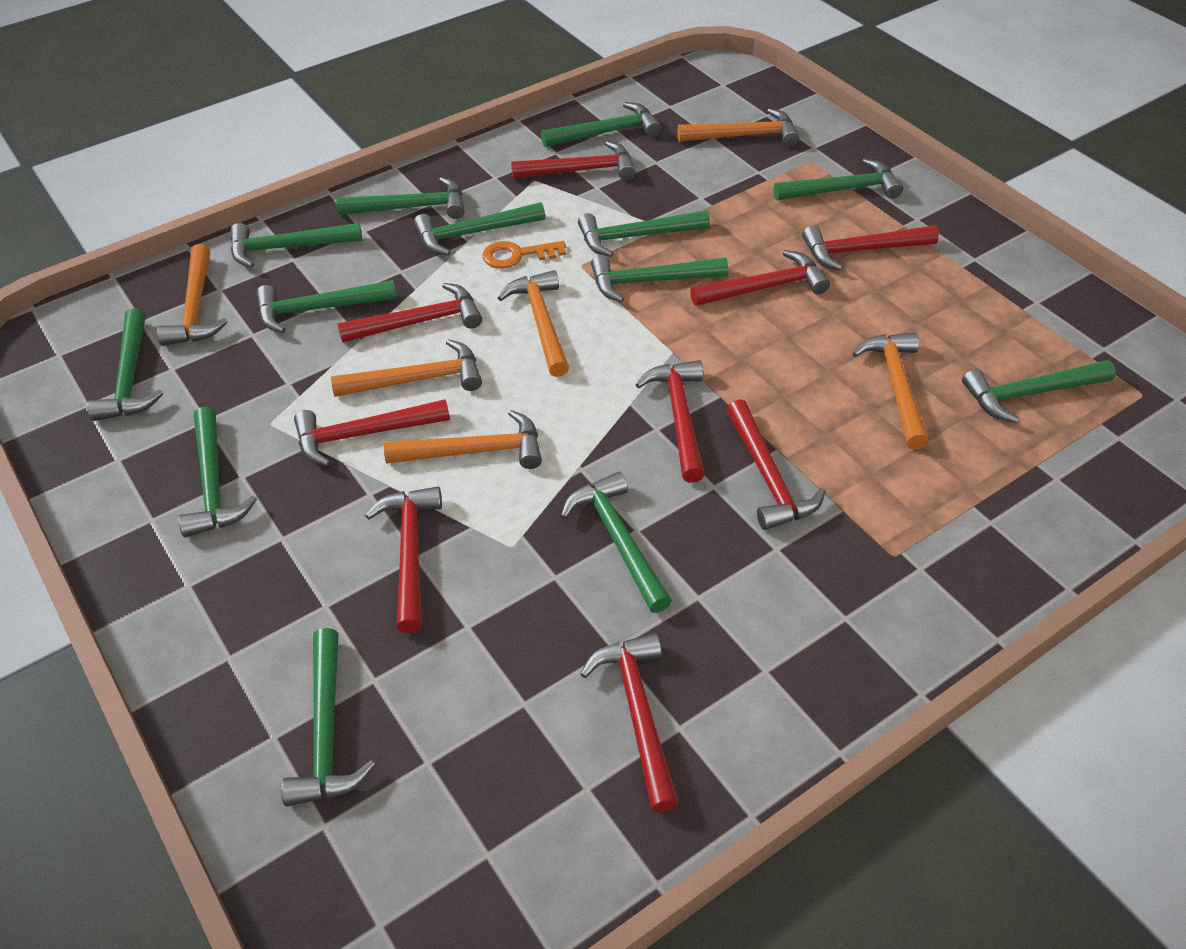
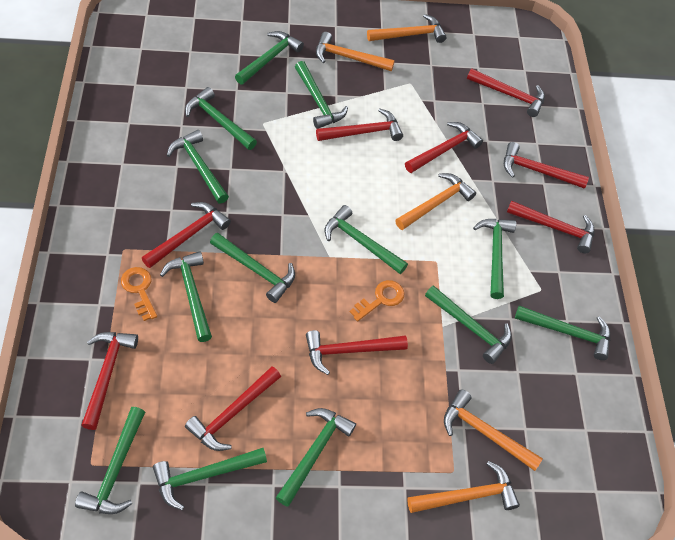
orange hammer: 6 -> 5
orange key: 1 -> 2

